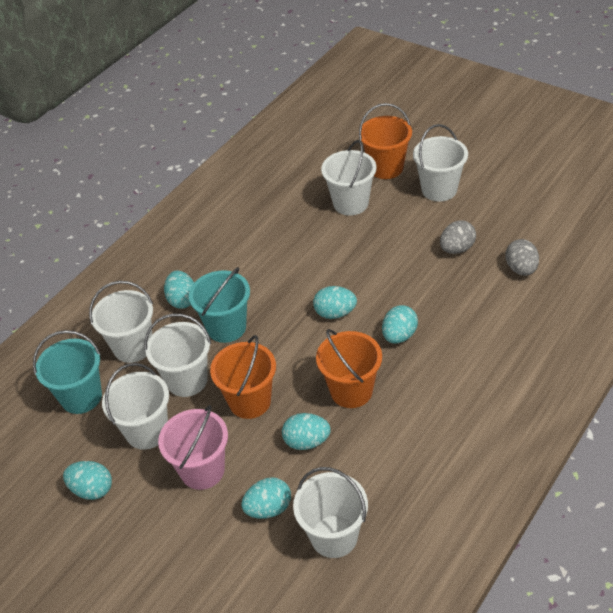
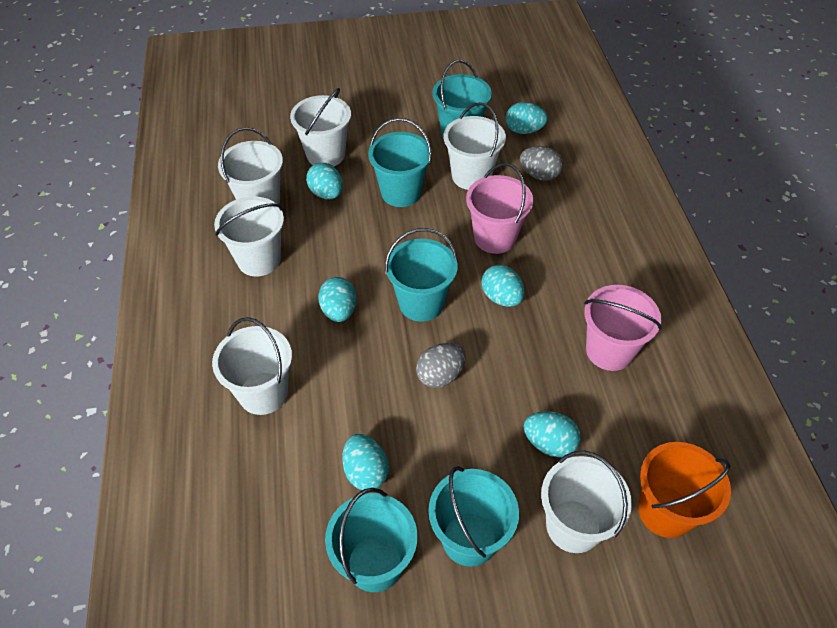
orange bucket: 3 -> 1
pink bucket: 1 -> 2
turquoise bucket: 2 -> 5

